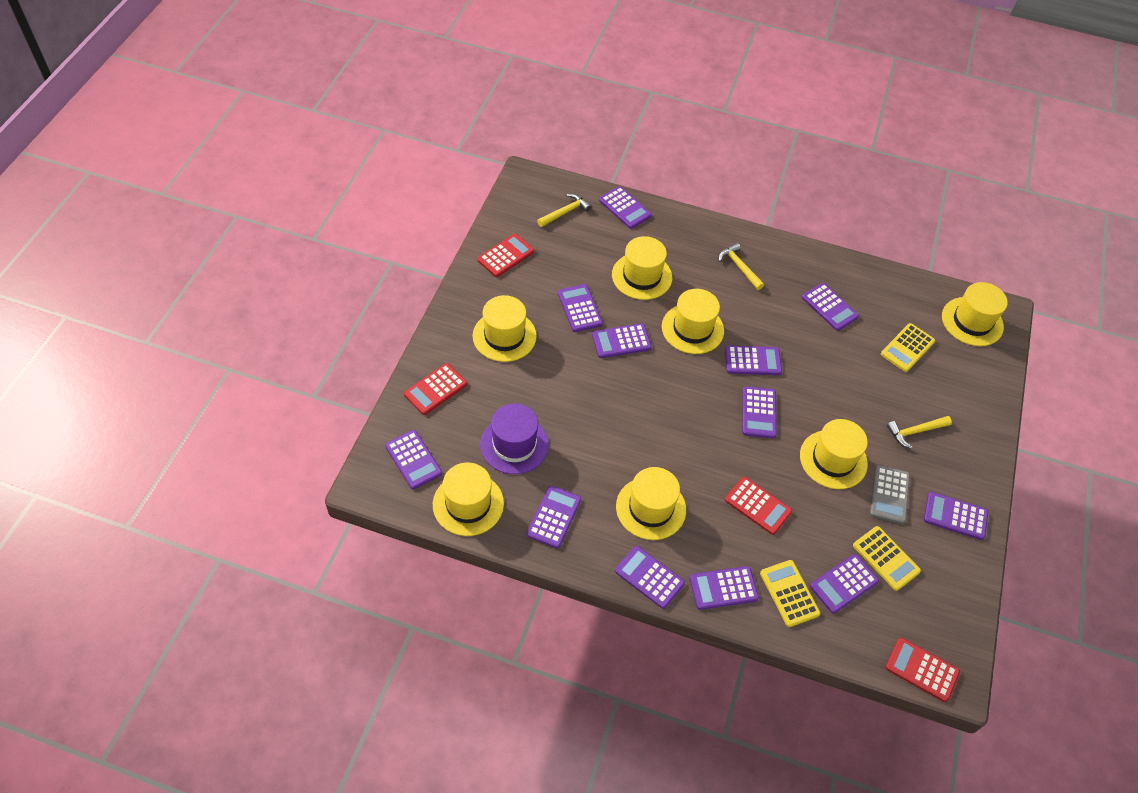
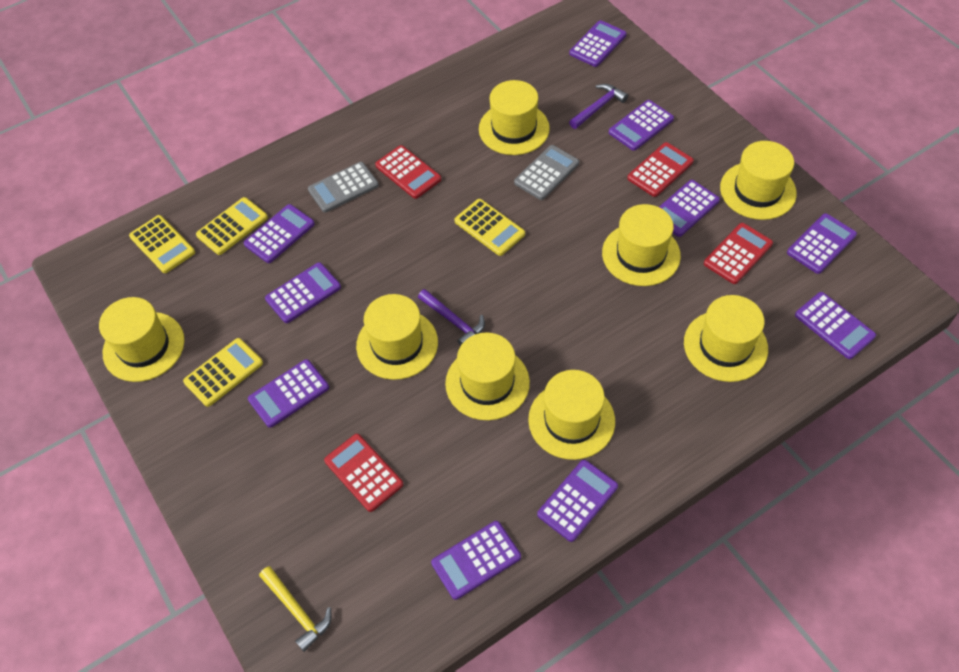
grey calculator: 1 -> 2
purple calculator: 12 -> 10
purple hammer: 0 -> 2
purple hat: 1 -> 0
yellow calculator: 3 -> 4
yellow hammer: 3 -> 1
yellow hat: 7 -> 8

